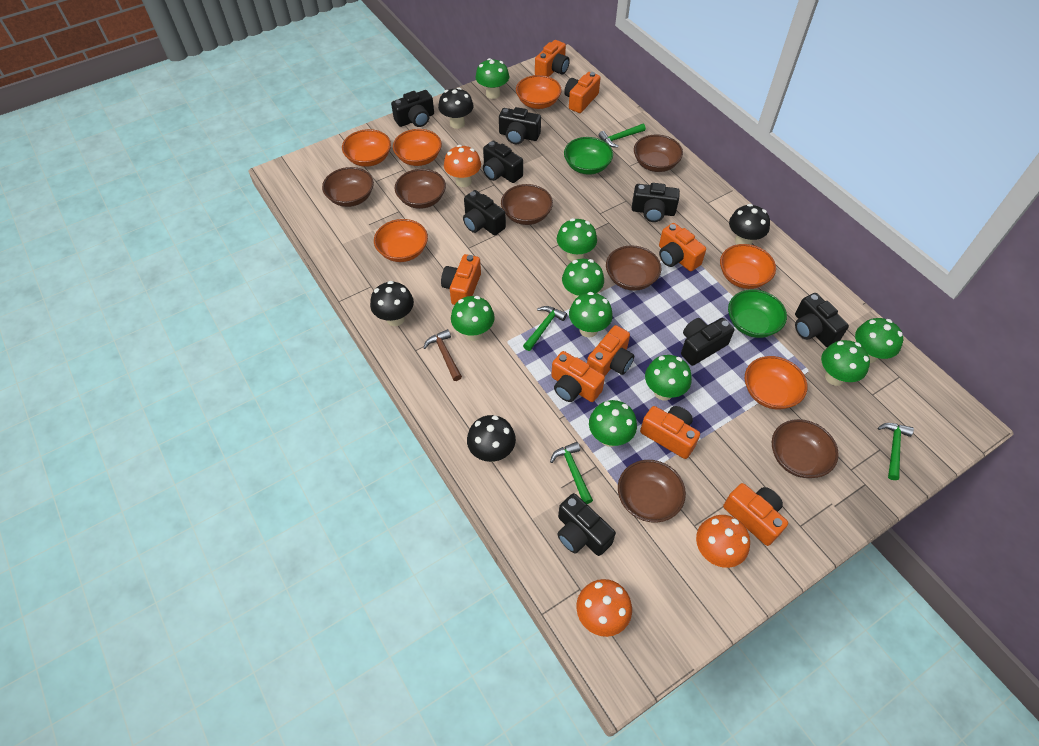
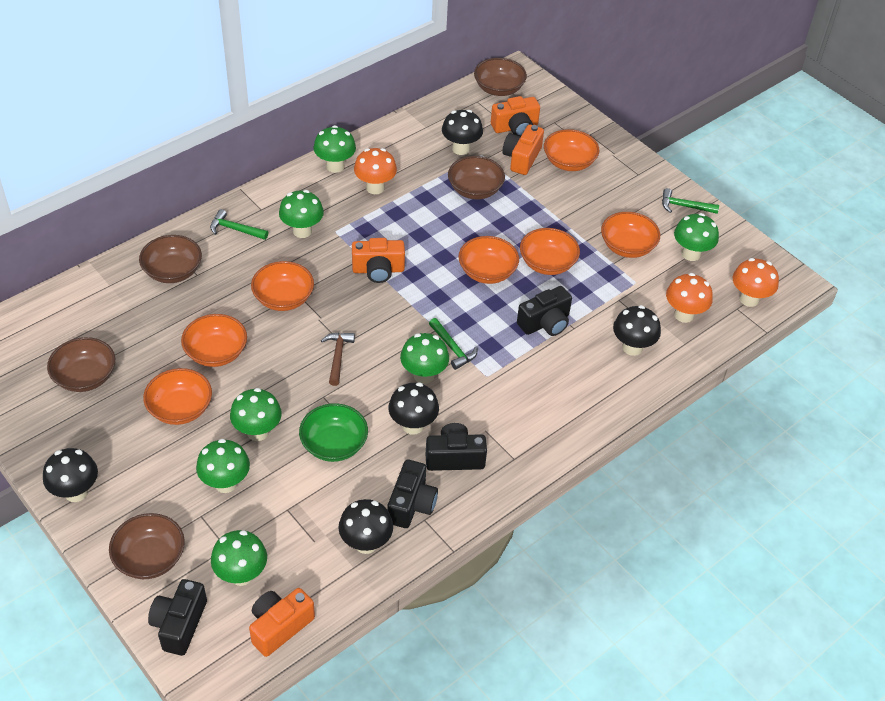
black camera: 8 -> 4
black mushroom: 4 -> 5
brown bowl: 7 -> 5
green bowl: 2 -> 1
green hammer: 4 -> 3
green mushroom: 9 -> 7
orange bowl: 6 -> 7
orange camera: 8 -> 4

